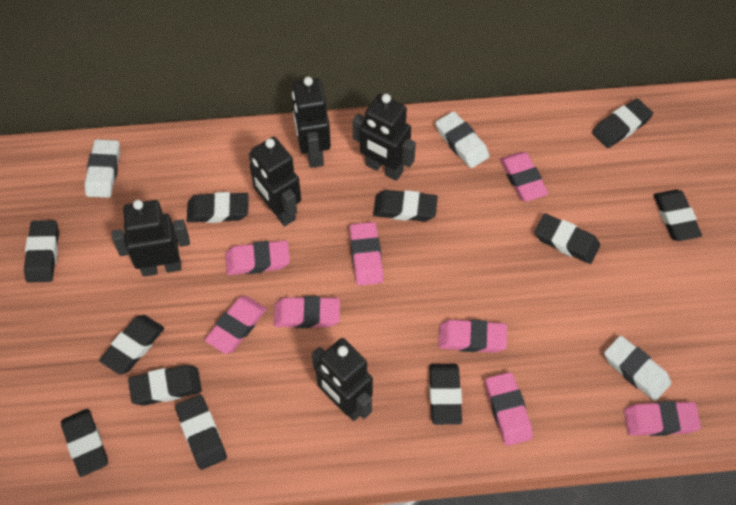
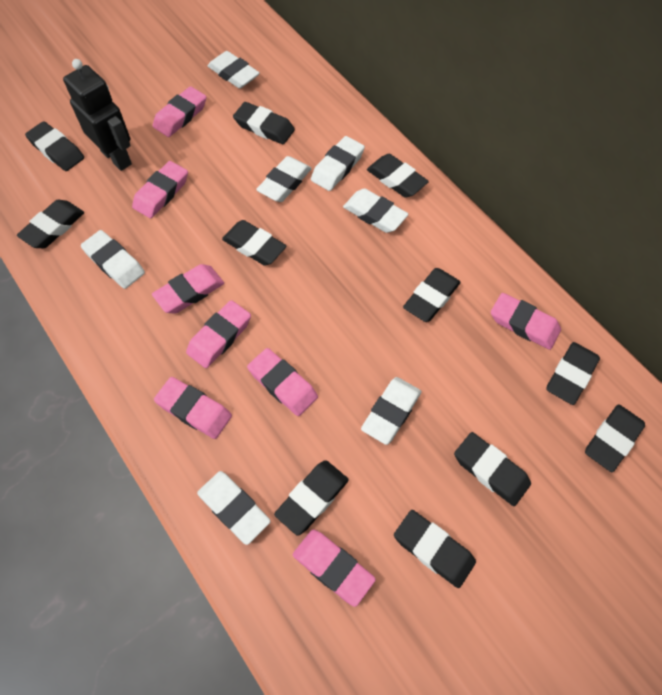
black robot: 5 -> 1
white eraser: 3 -> 7

